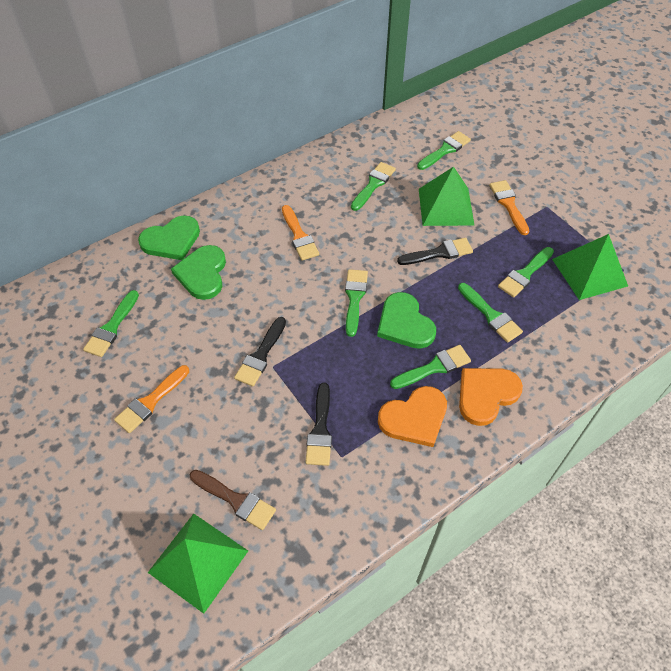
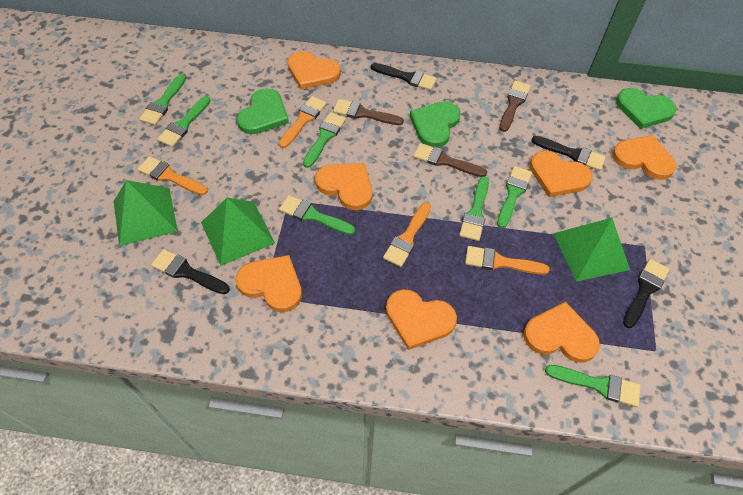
black brush: 3 -> 4
brown brush: 1 -> 3
orange brush: 3 -> 4
orange heart: 2 -> 7

